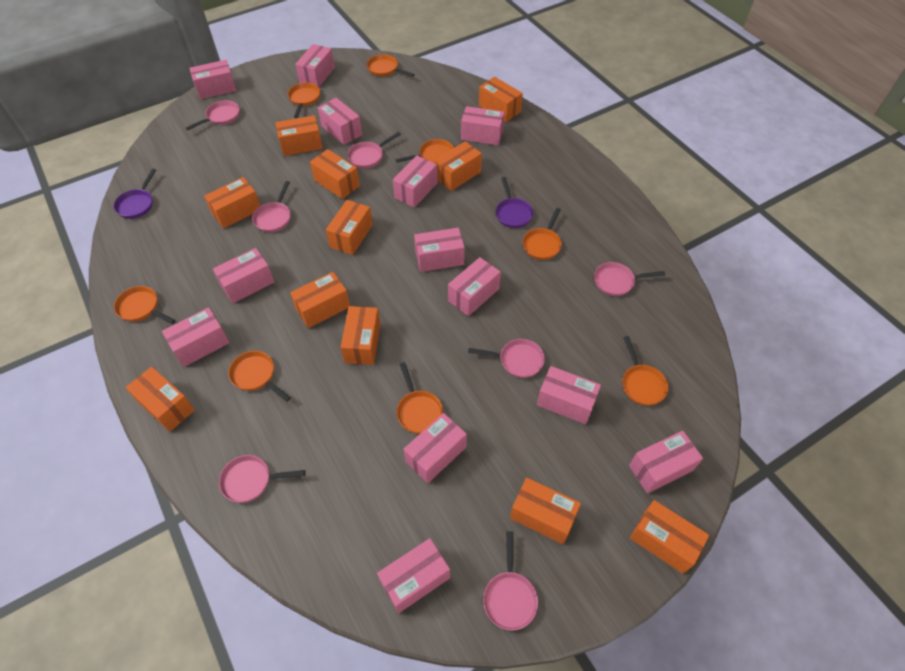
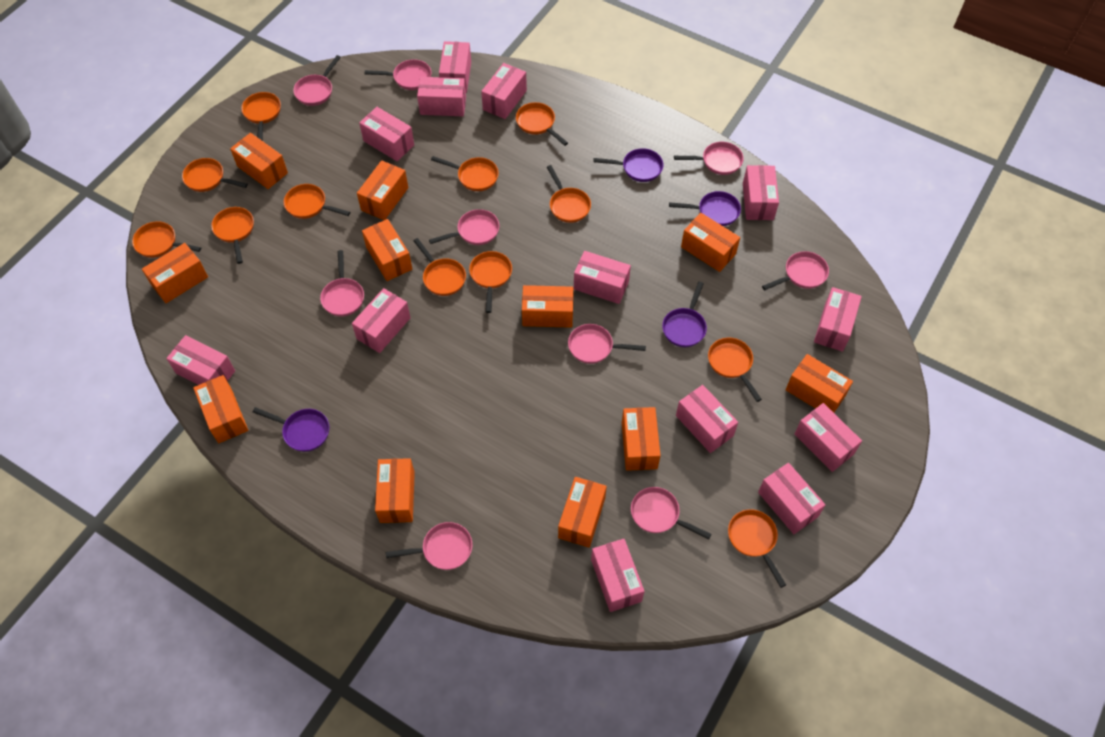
orange pan: 8 -> 12
pink pan: 7 -> 9
purple pan: 2 -> 4

